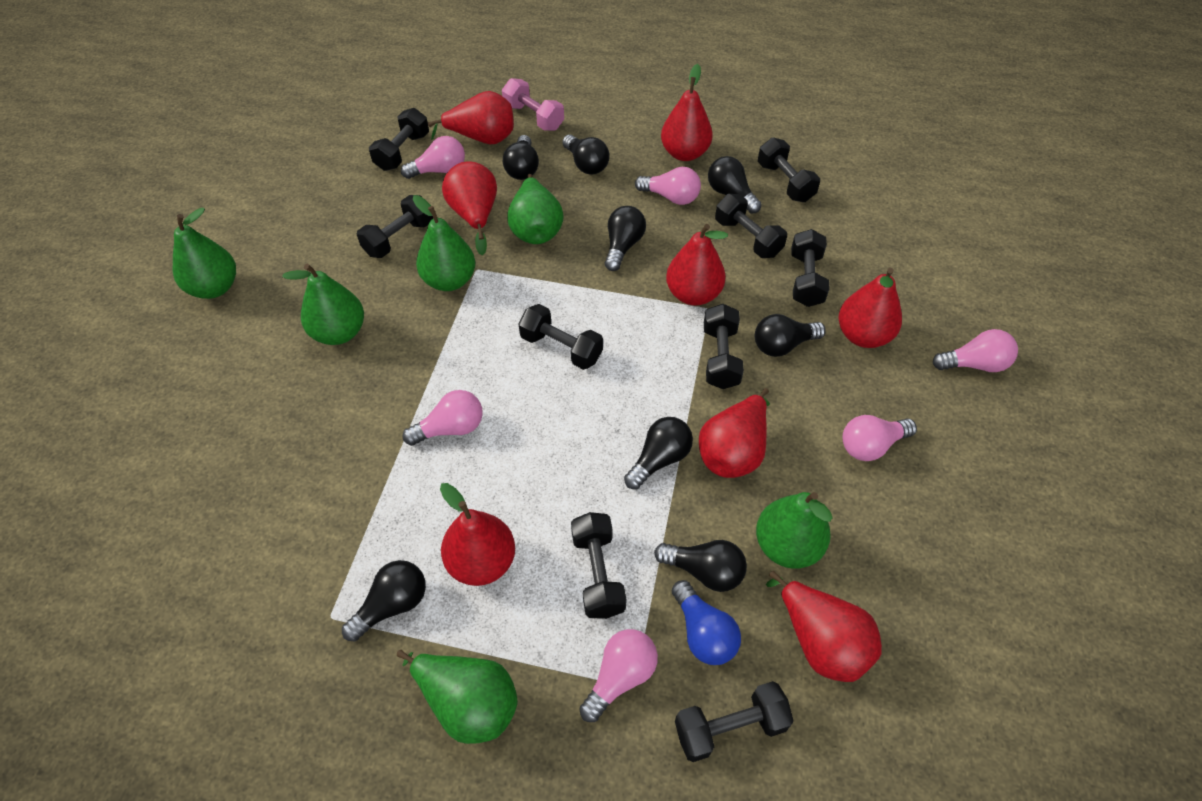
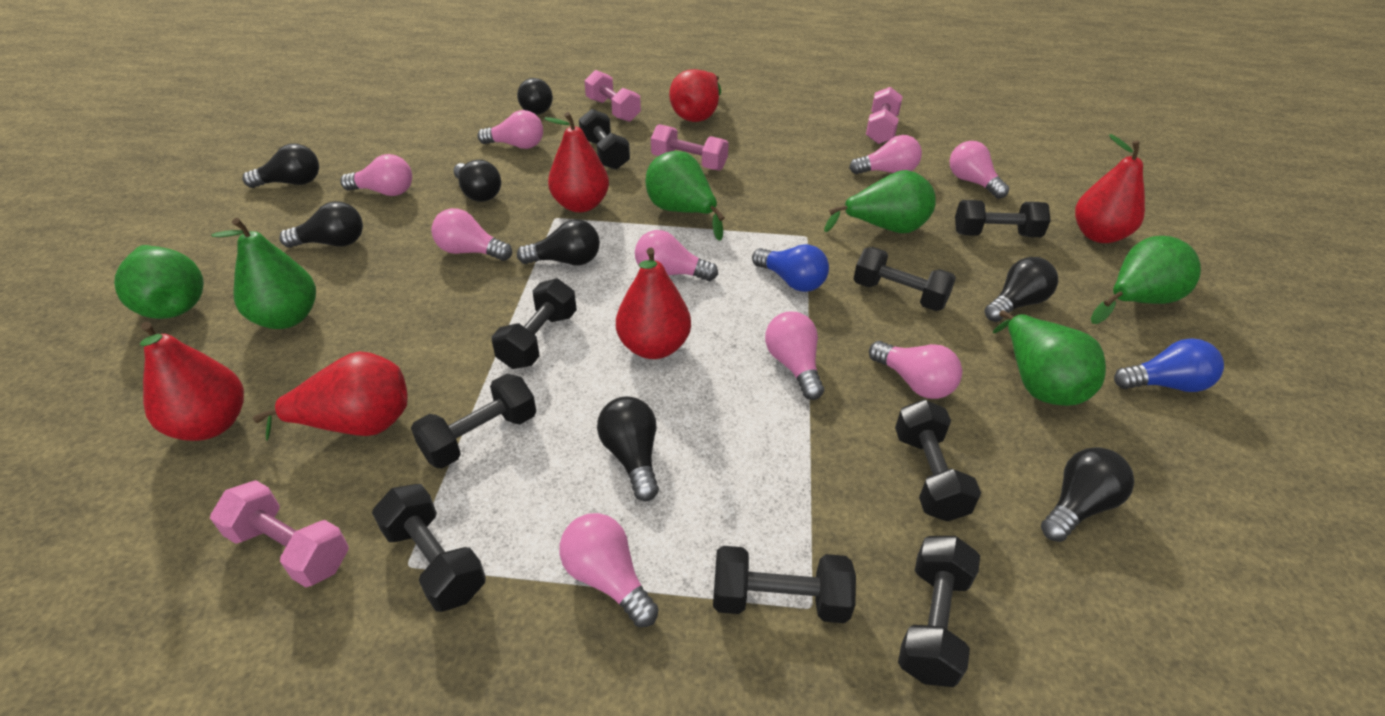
blue light bulb: 1 -> 2
pink dumbbell: 1 -> 4
pink light bulb: 6 -> 9
red pear: 8 -> 6

